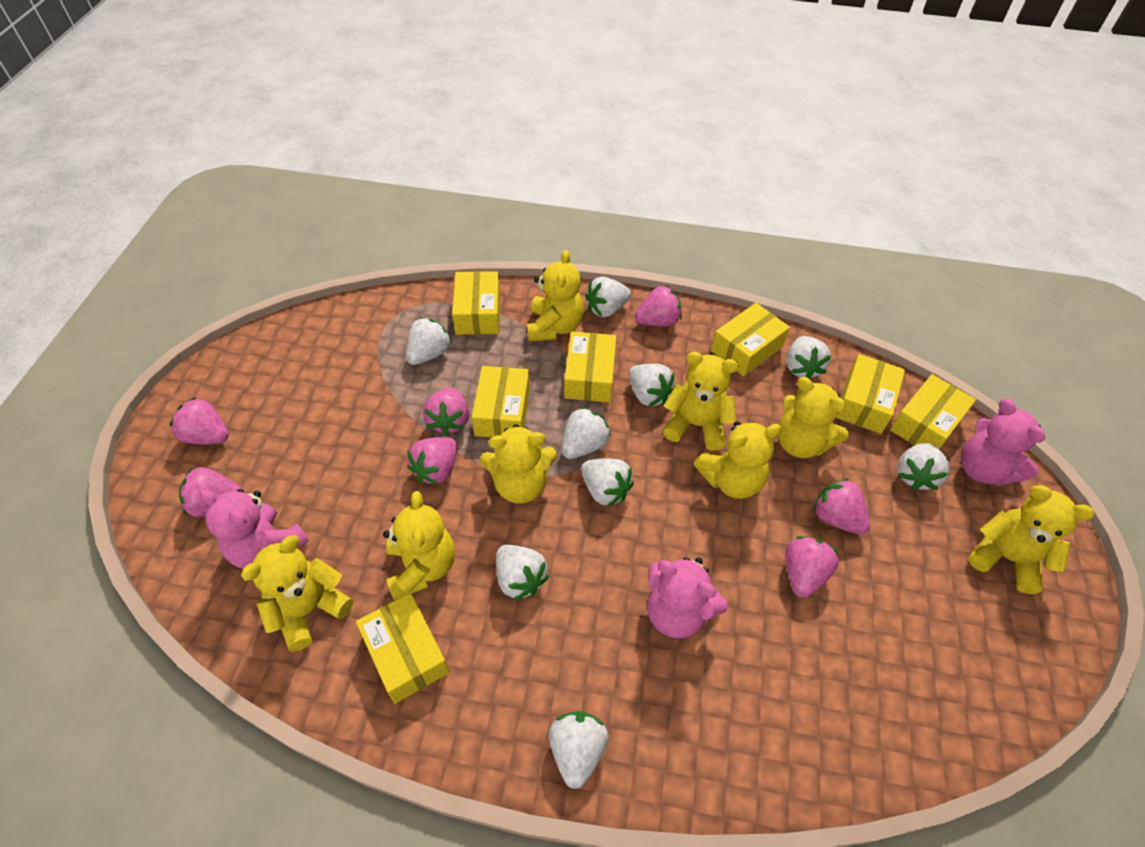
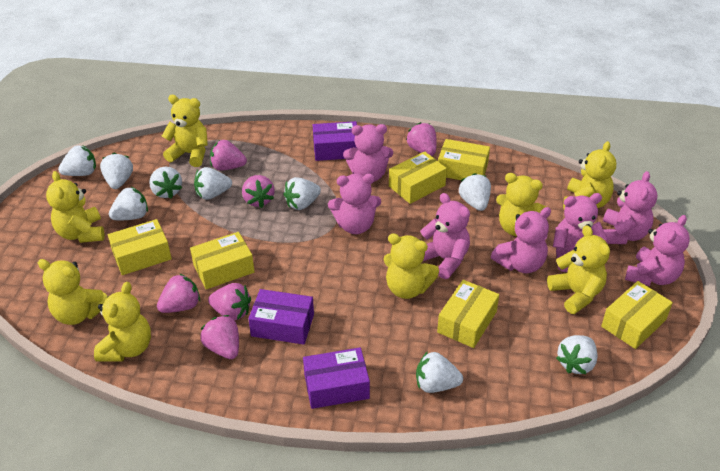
pink strawberry: 7 -> 6
pink teddy bear: 3 -> 7
purple box: 0 -> 3
yellow box: 7 -> 6

